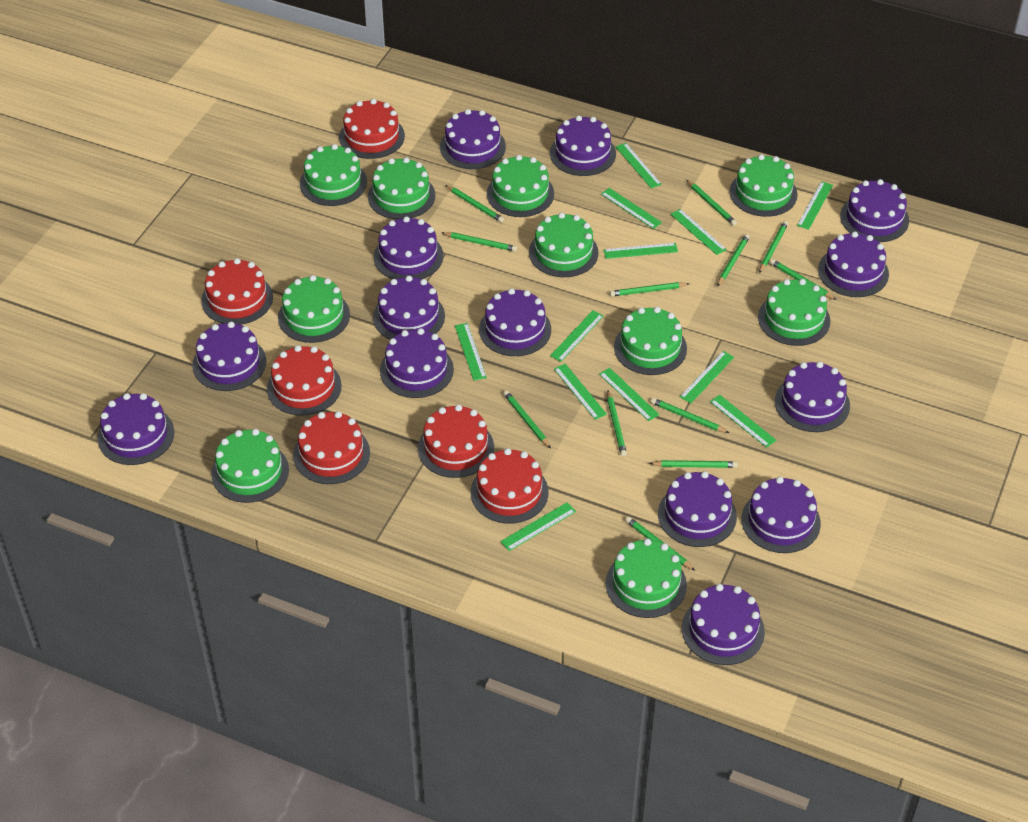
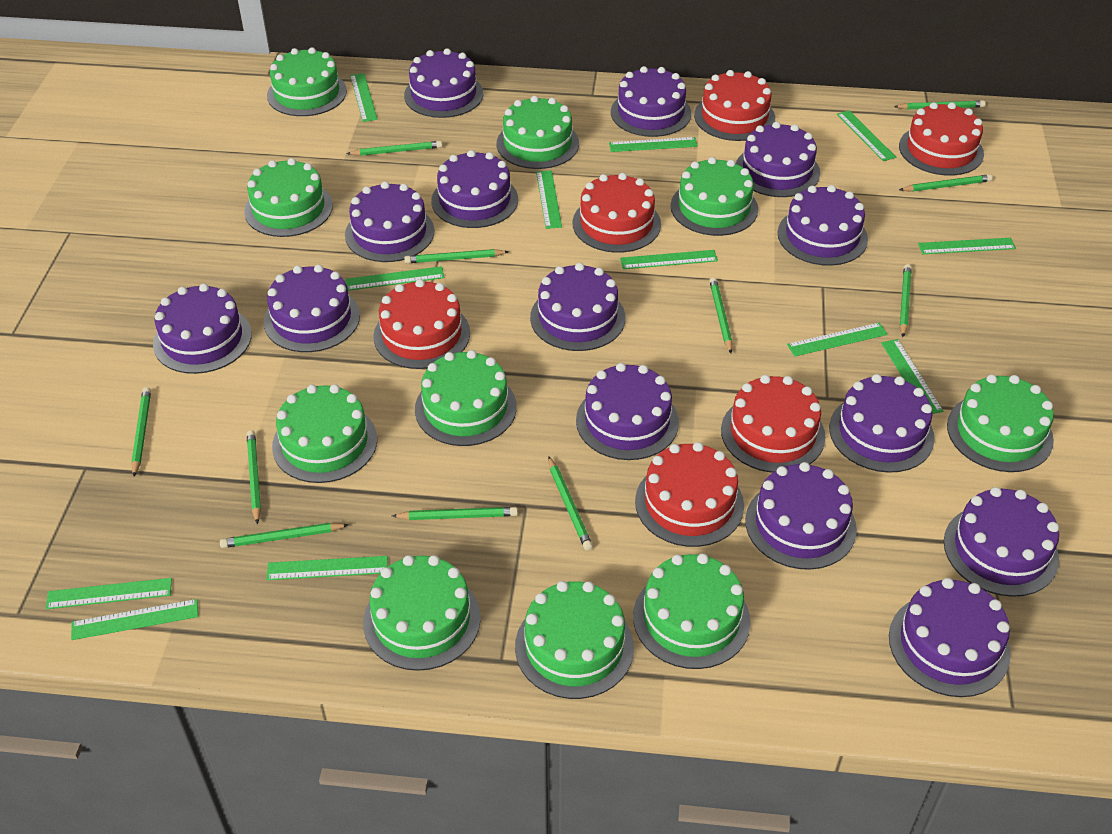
green pencil: 12 -> 11

